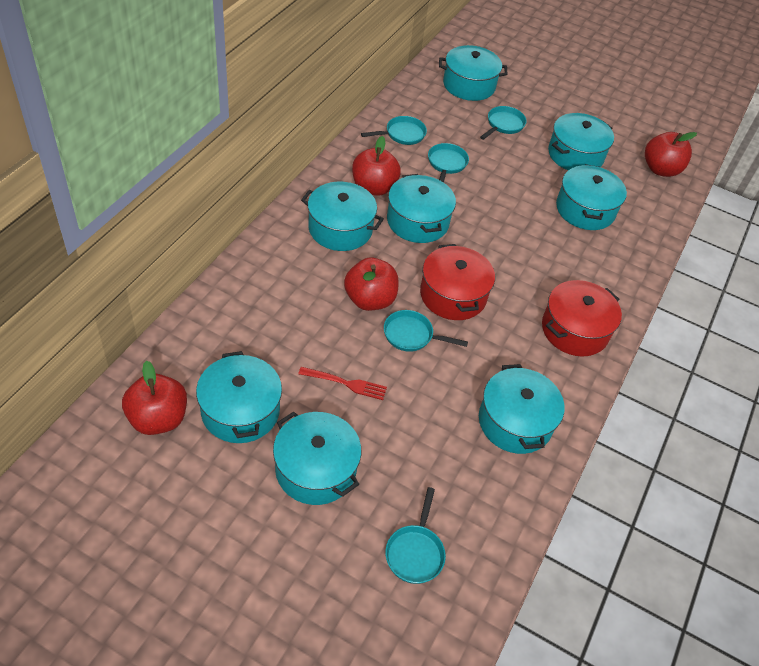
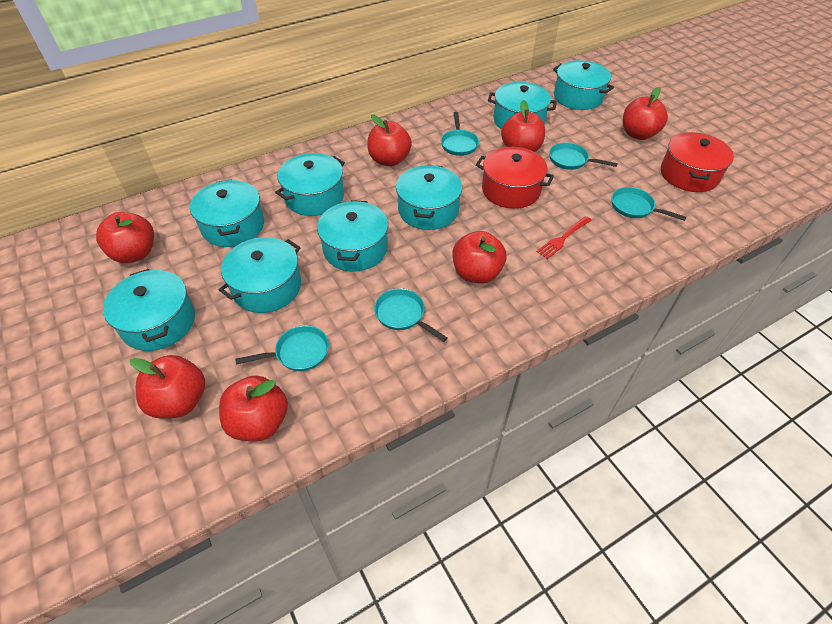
red apple: 4 -> 7

